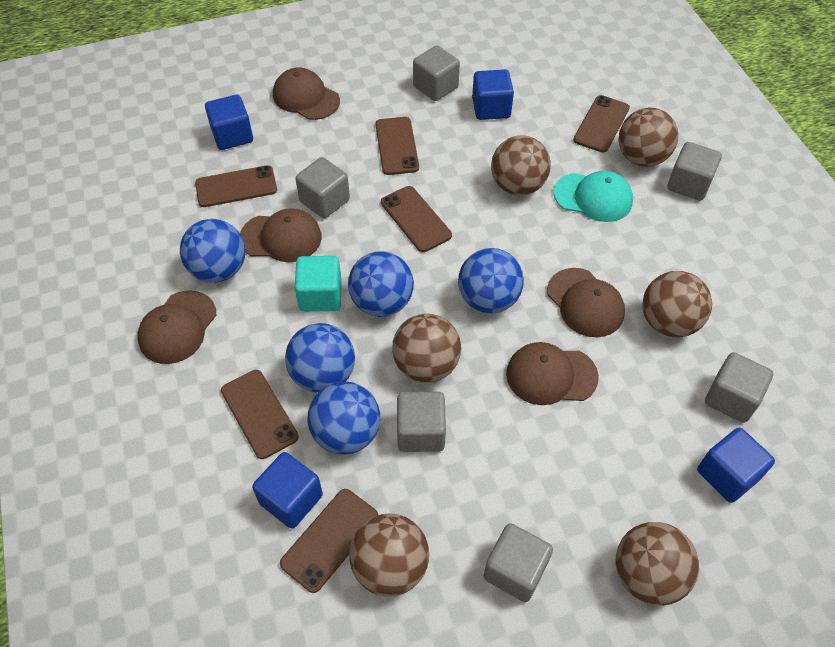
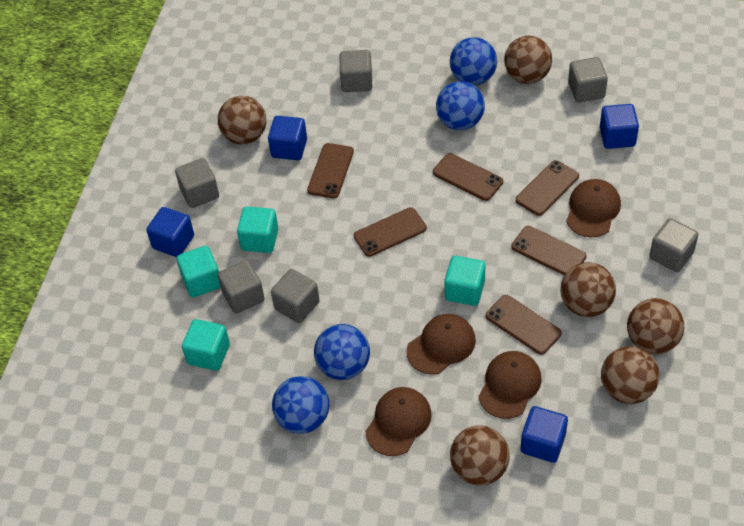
blue ball: 5 -> 4
brown cap: 5 -> 4
turquoise cap: 1 -> 0
turquoise cube: 1 -> 4

